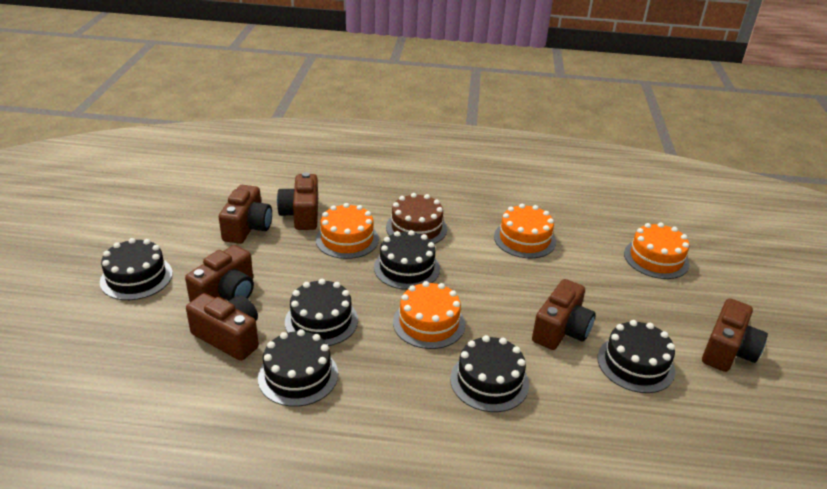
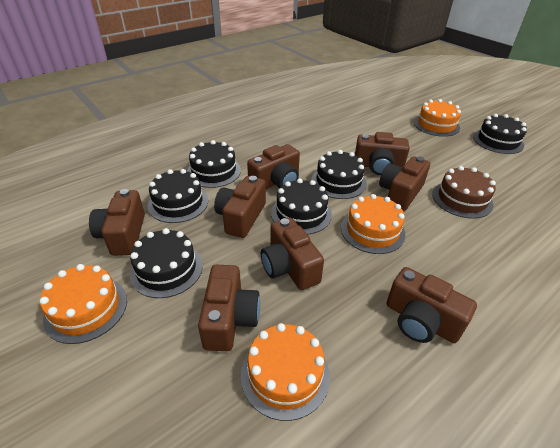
brown camera: 6 -> 8

